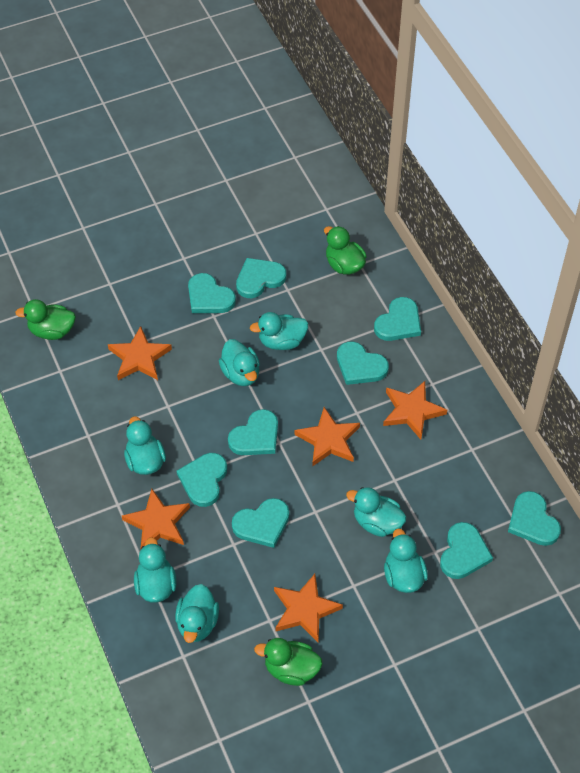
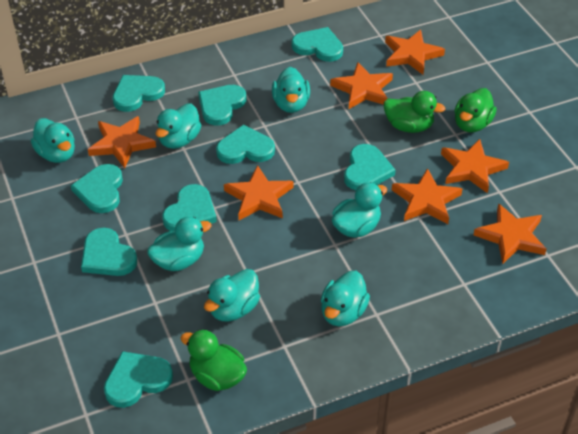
orange star: 5 -> 7

